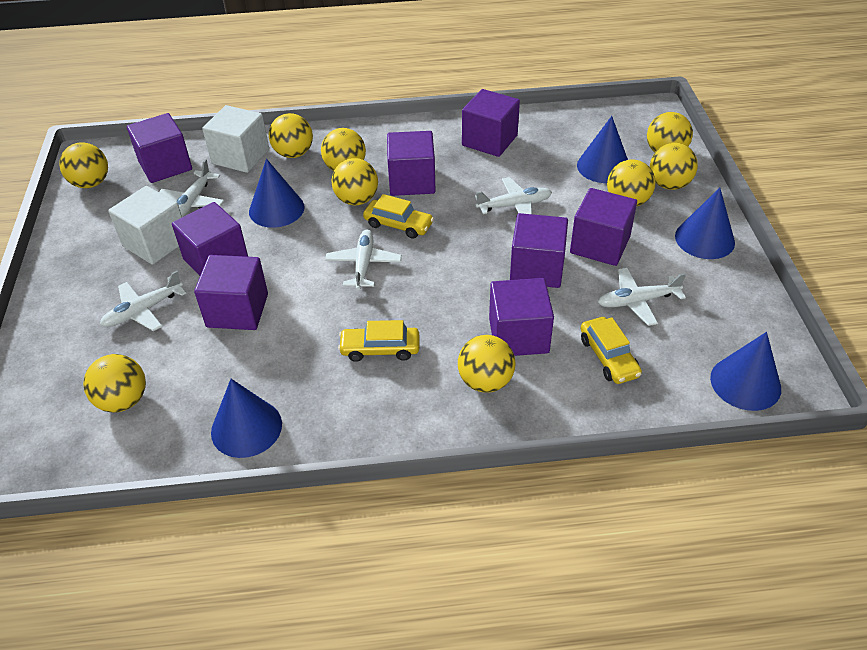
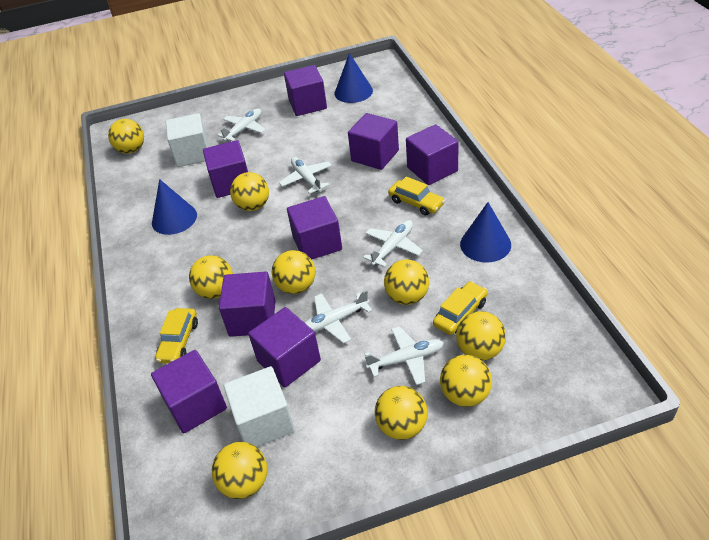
blue cone: 5 -> 3

